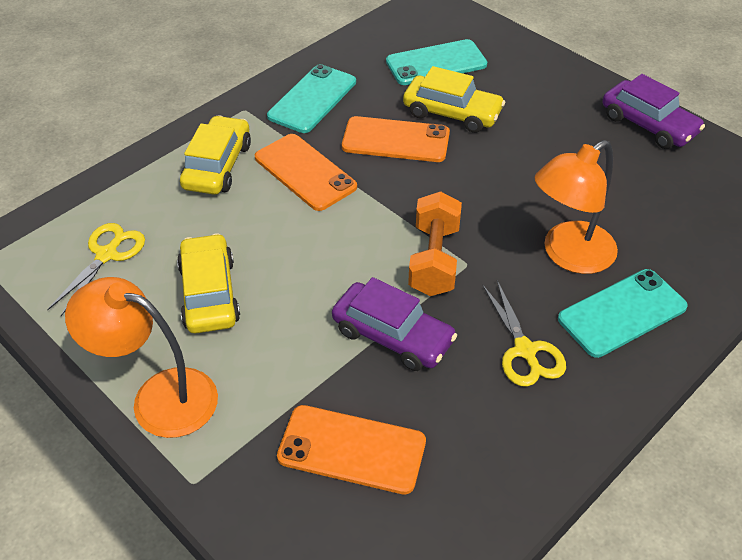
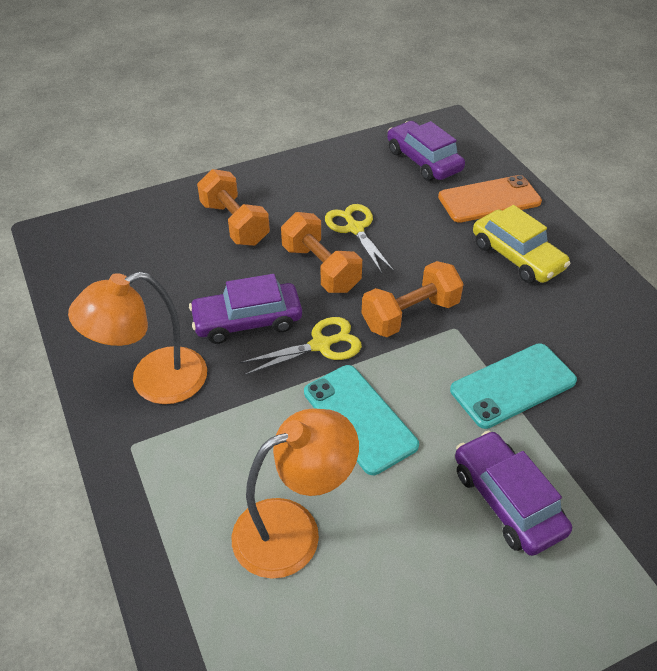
orange dumbbell: 1 -> 3
orange phone: 3 -> 1
purple car: 2 -> 3
turquoise phone: 3 -> 2
yellow car: 3 -> 1

